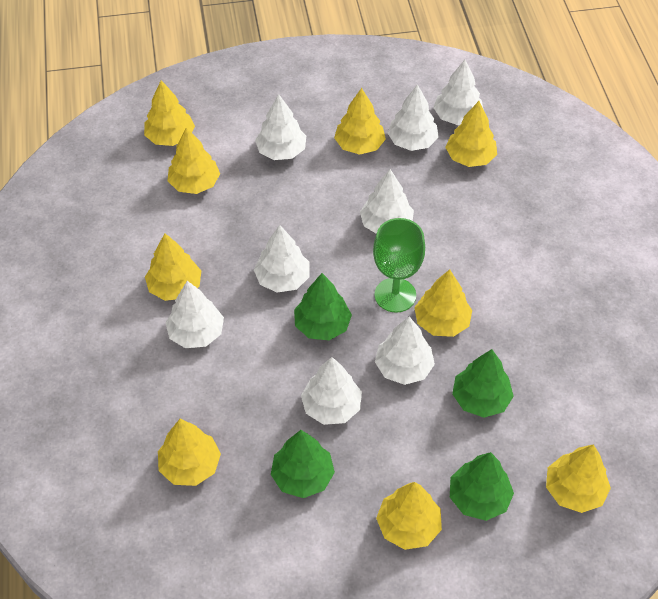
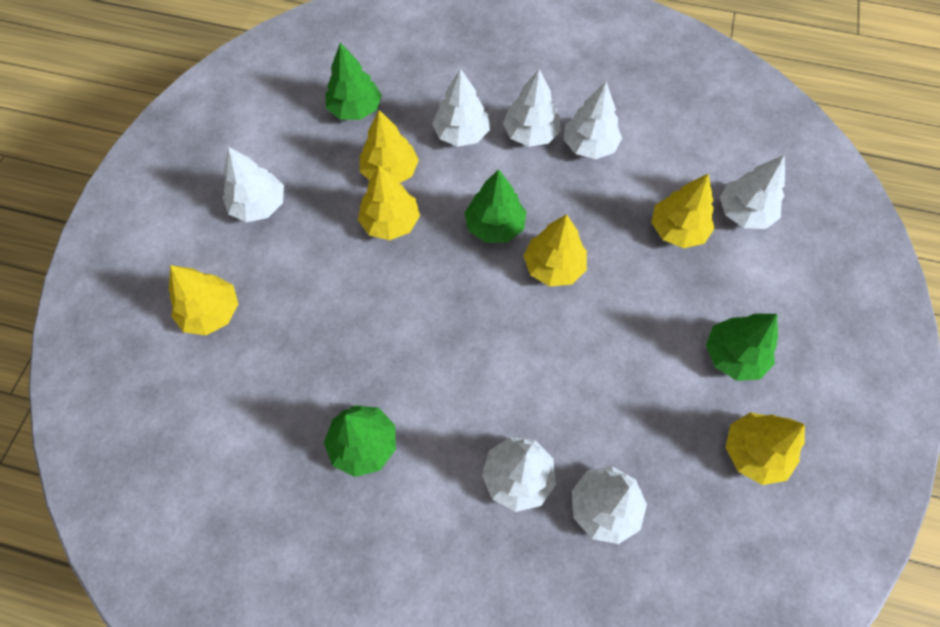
green goblet: 1 -> 0
white tree: 8 -> 7
yellow tree: 9 -> 6

